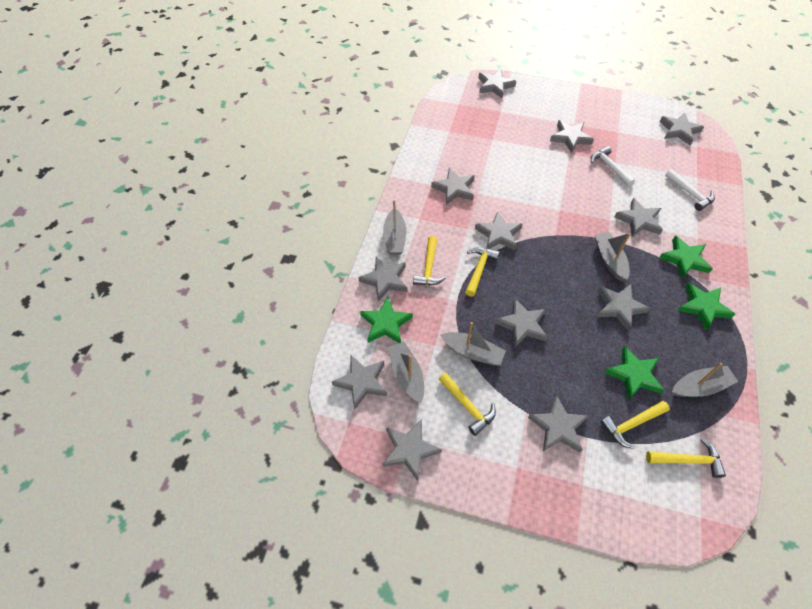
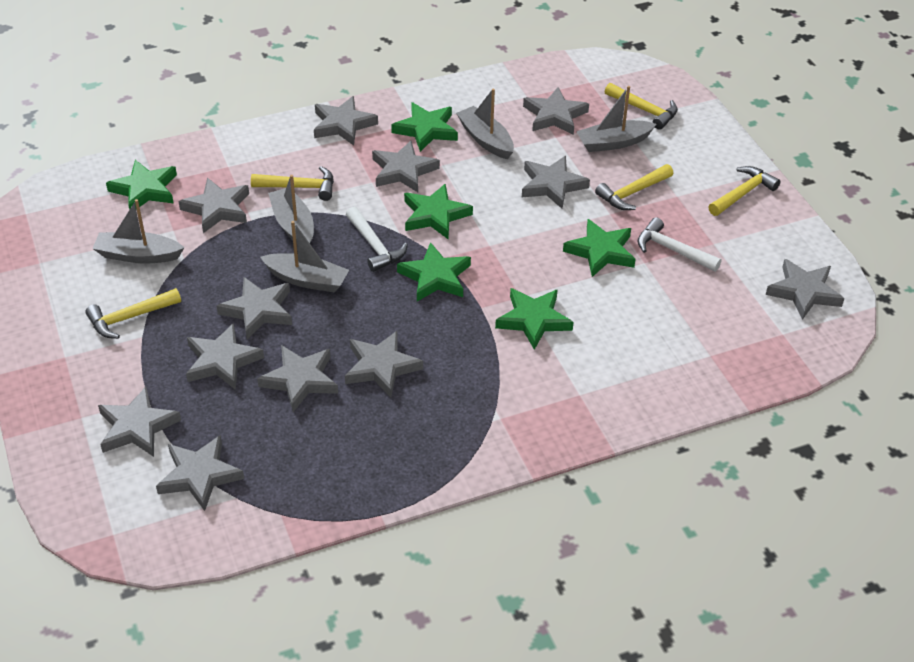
green star: 4 -> 6

